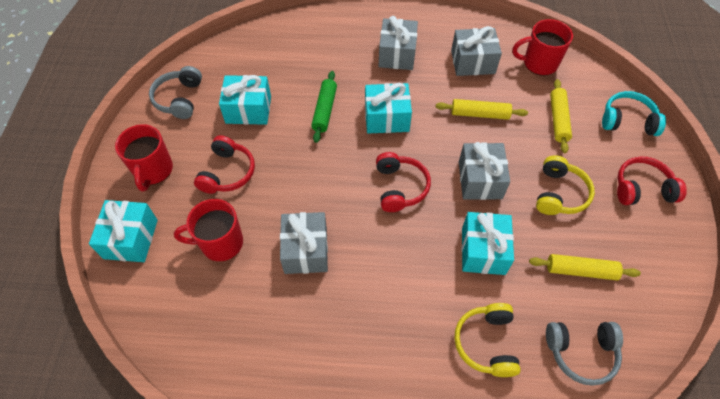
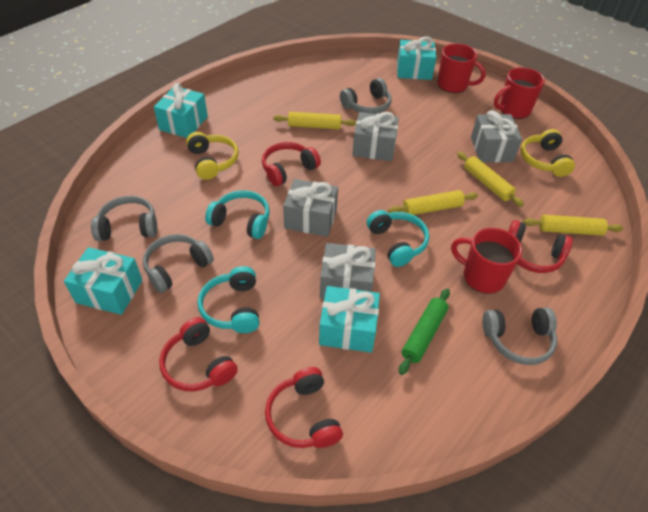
grey headphones: 2 -> 4
red headphones: 3 -> 4
turquoise headphones: 1 -> 3
yellow rolling pin: 3 -> 4

